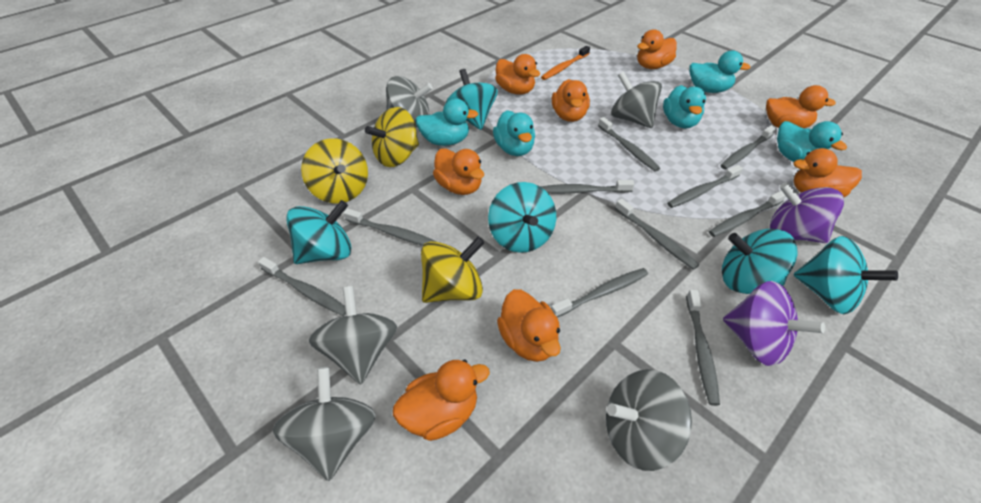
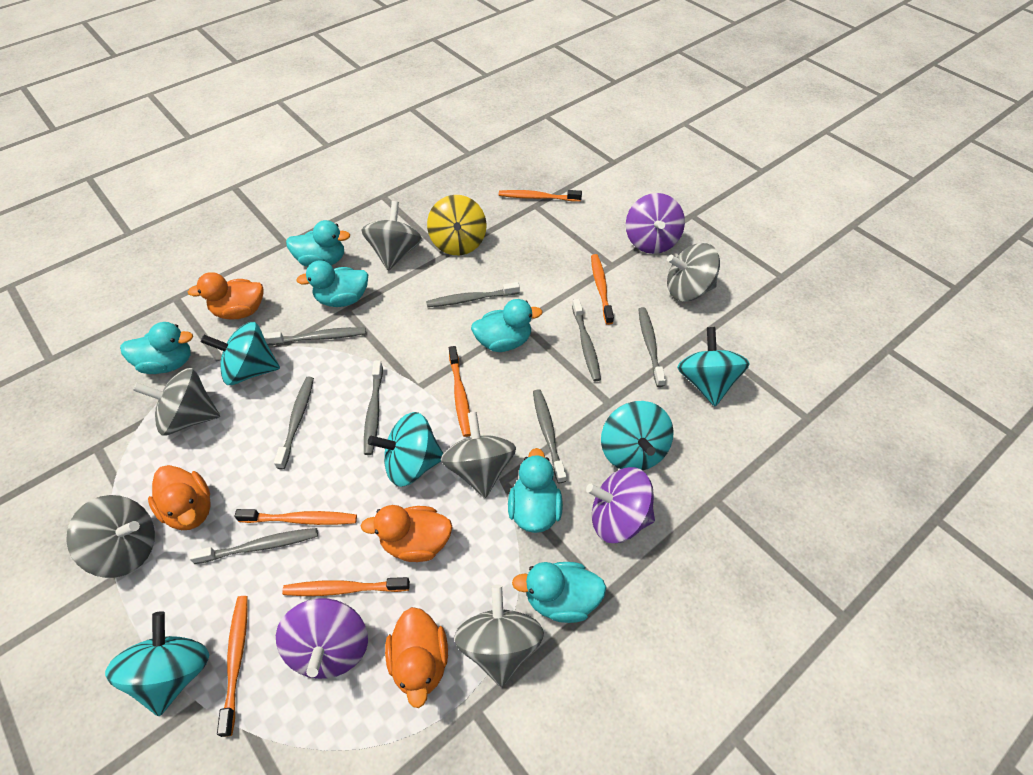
grey spinning top: 5 -> 6
grey toothbrush: 10 -> 8
orange duck: 8 -> 4
orange toothbrush: 1 -> 6
purple spinning top: 2 -> 3
turquoise duck: 5 -> 6
yellow spinning top: 3 -> 1

